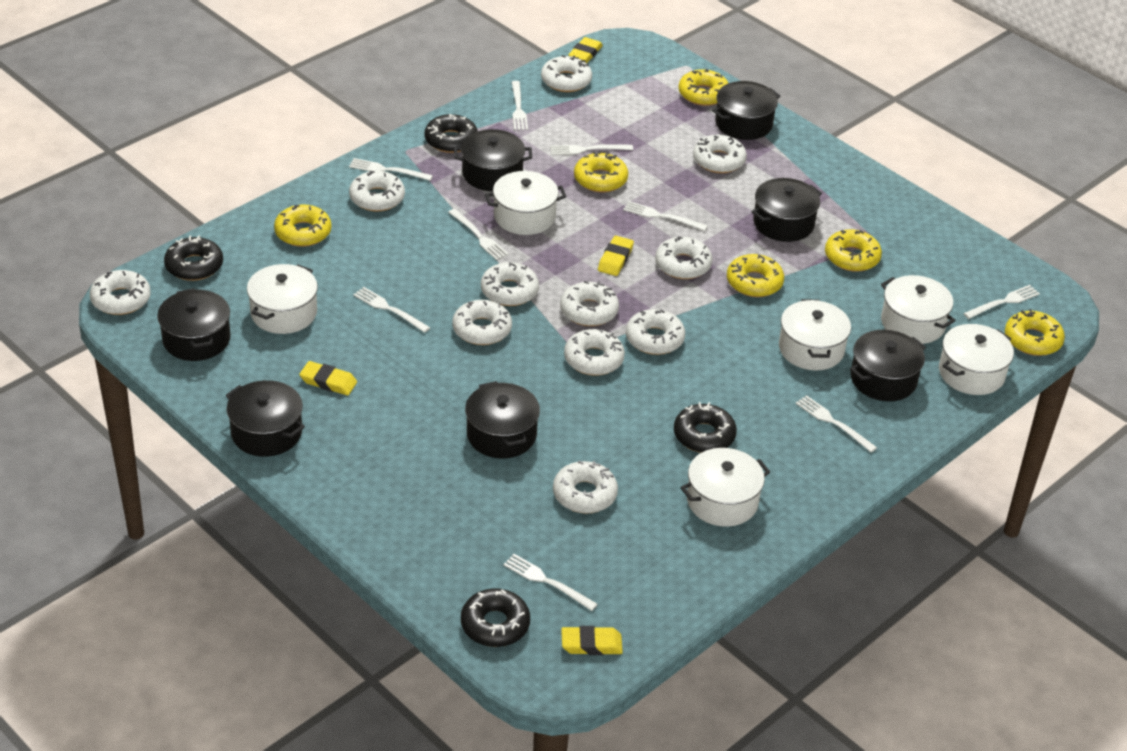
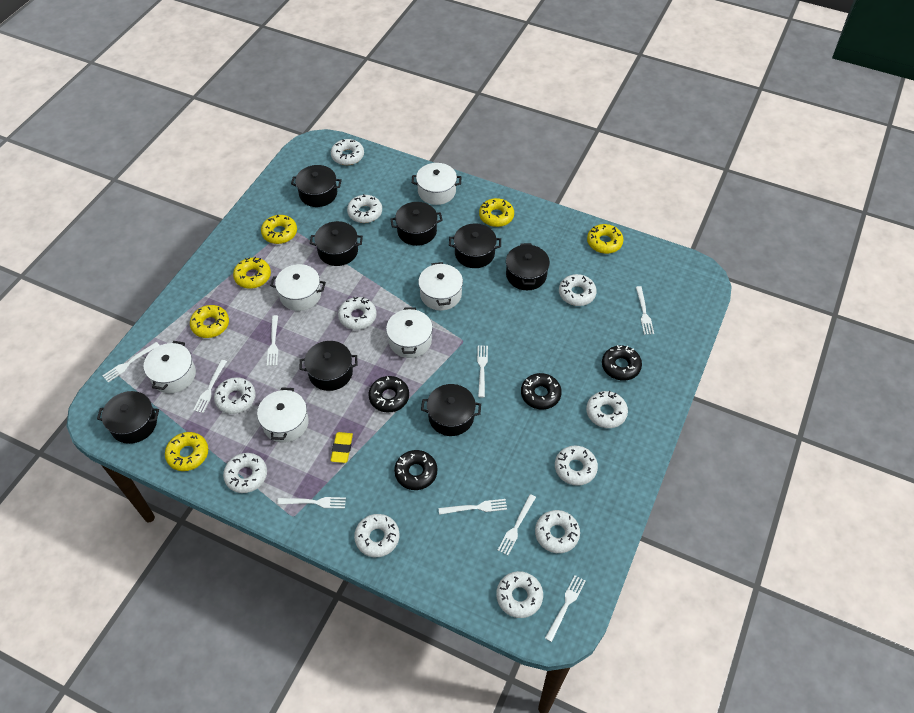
black pot: 7 -> 8
yellow eraser: 4 -> 1

